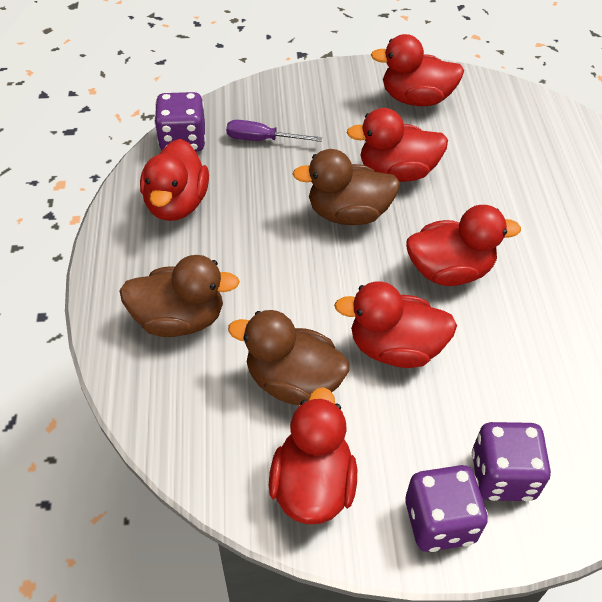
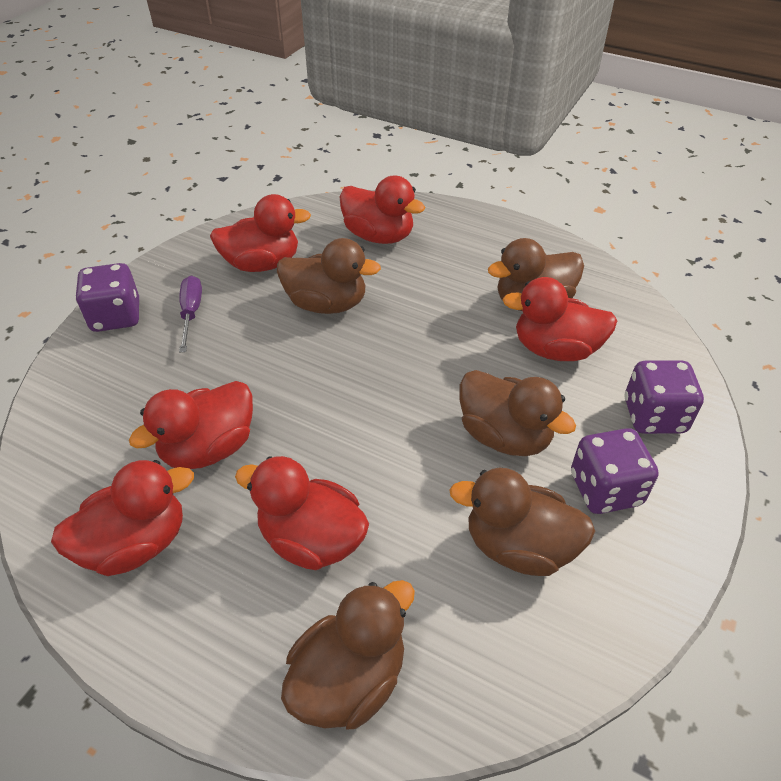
brown duck: 3 -> 5

